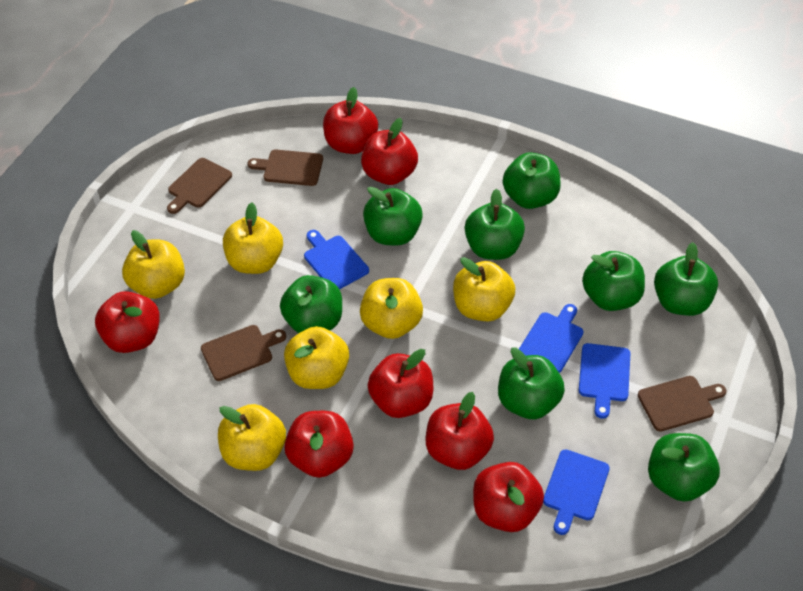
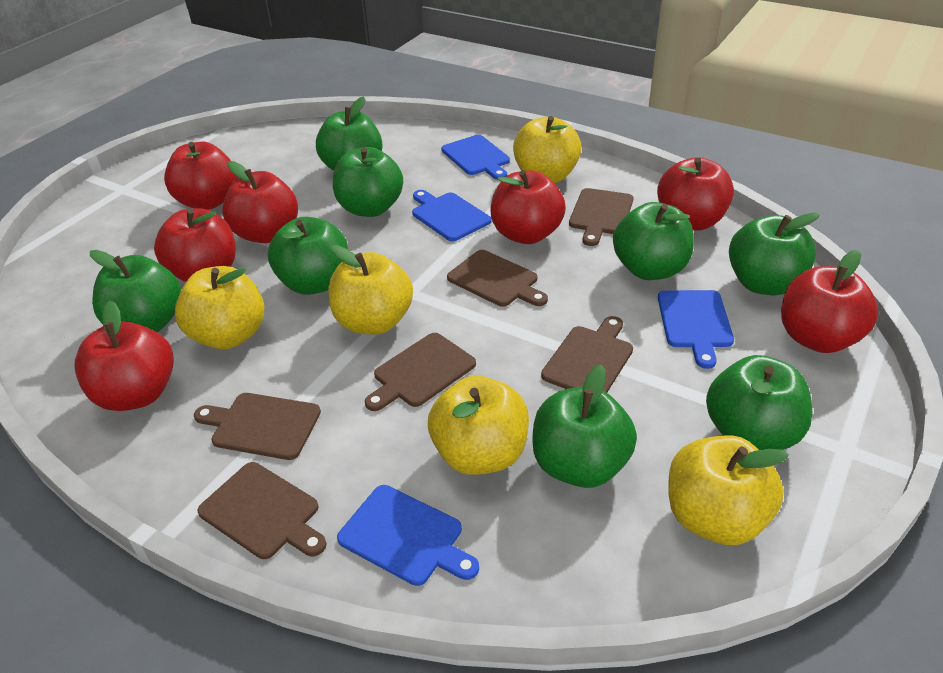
brown cutting board: 4 -> 6
yellow apple: 6 -> 5

